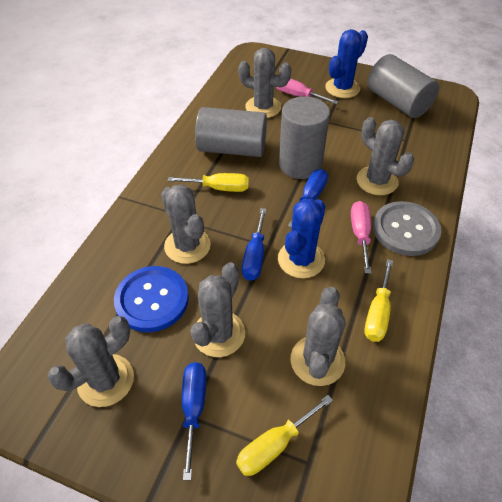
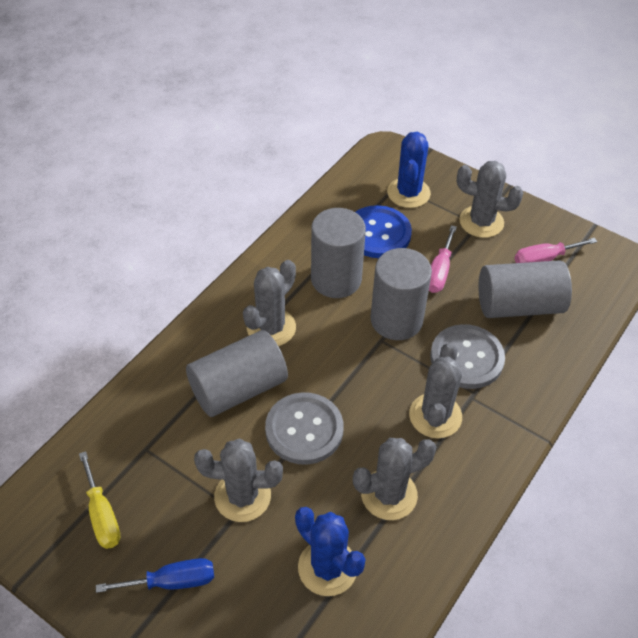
blue screwdriver: 3 -> 1
grey button: 1 -> 2
grey cactus: 6 -> 5
grey cylinder: 3 -> 4
yellow screwdriver: 3 -> 1

